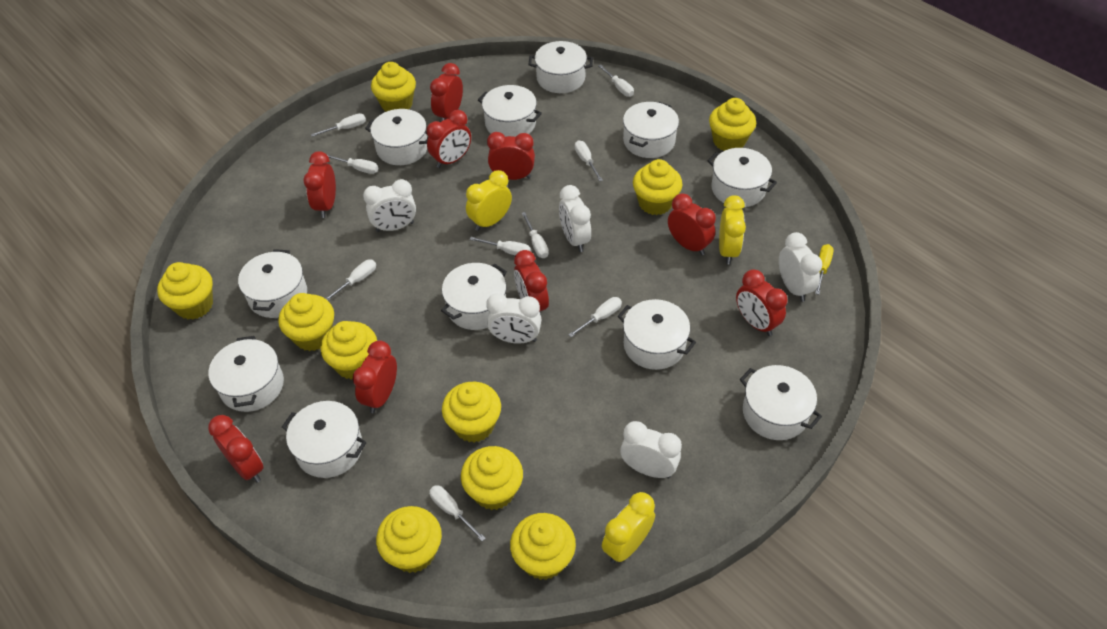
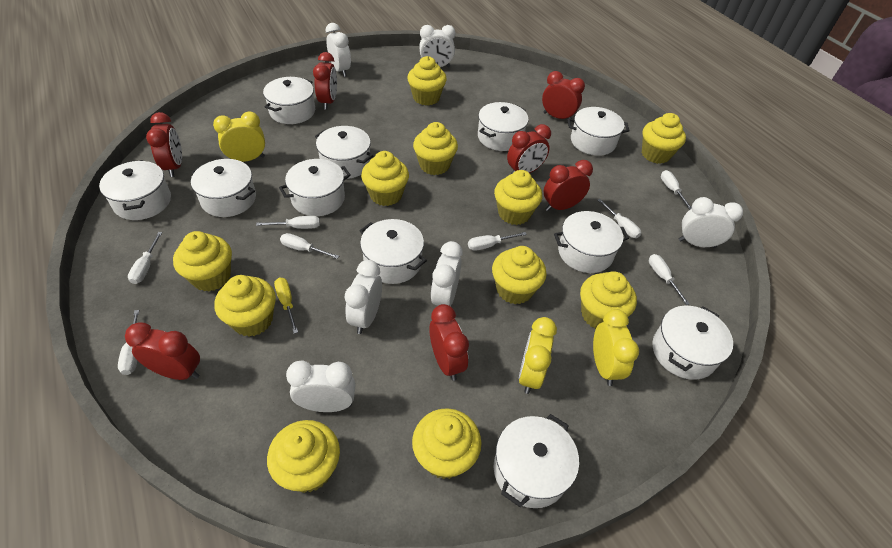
red clock: 9 -> 7
white clock: 5 -> 6
white screwdriver: 9 -> 8
yellow cupcake: 10 -> 11

